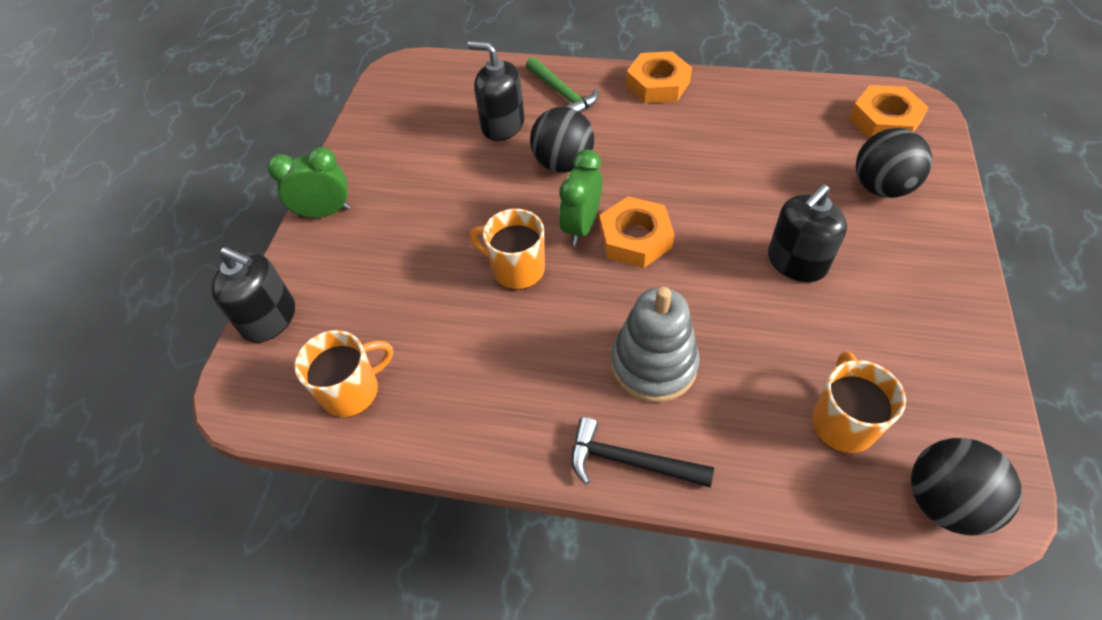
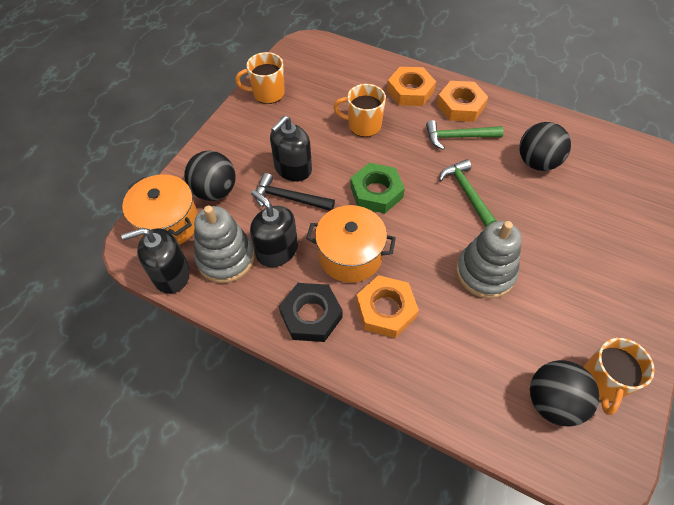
black nut: 0 -> 1
green clock: 2 -> 0
green hammer: 1 -> 2
green nut: 0 -> 1
grey stacking toy: 1 -> 2
orange pot: 0 -> 2

